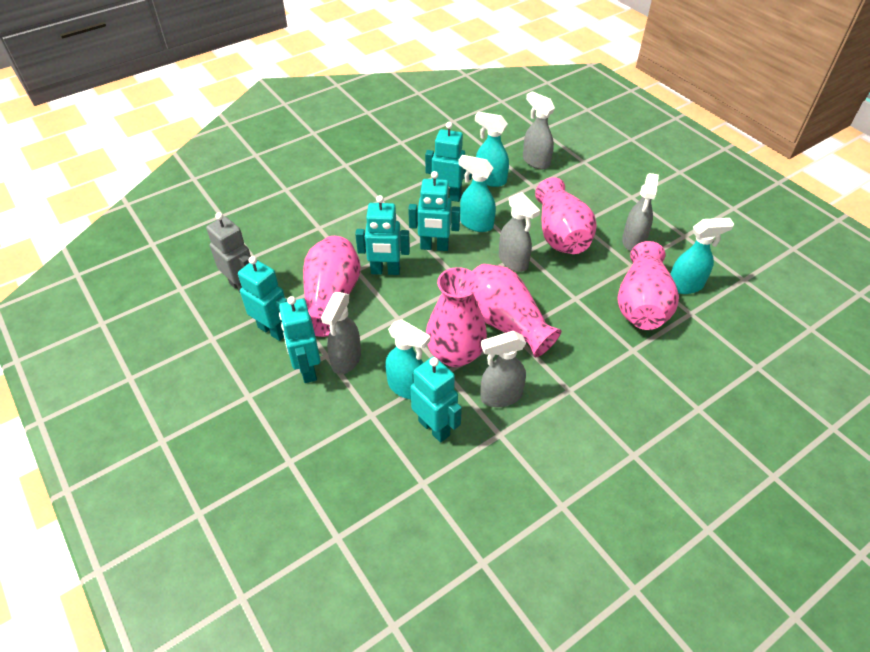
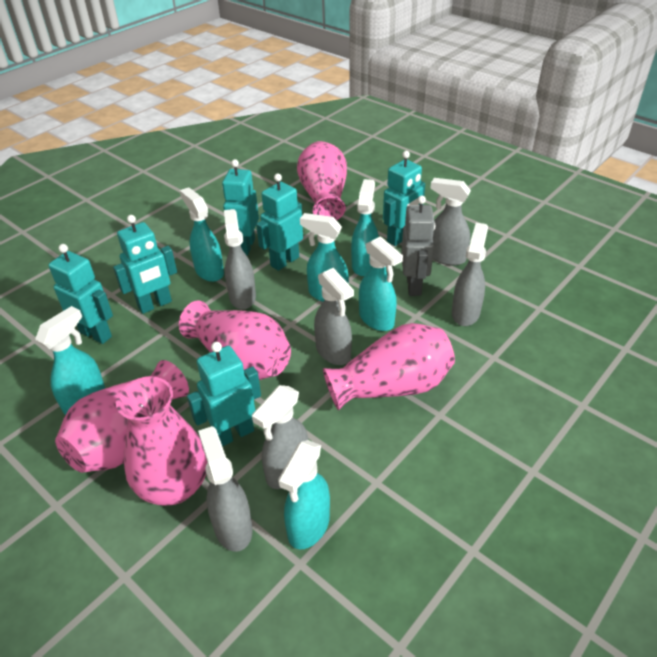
grey spray bottle: 5 -> 6
turquoise spray bottle: 4 -> 6

